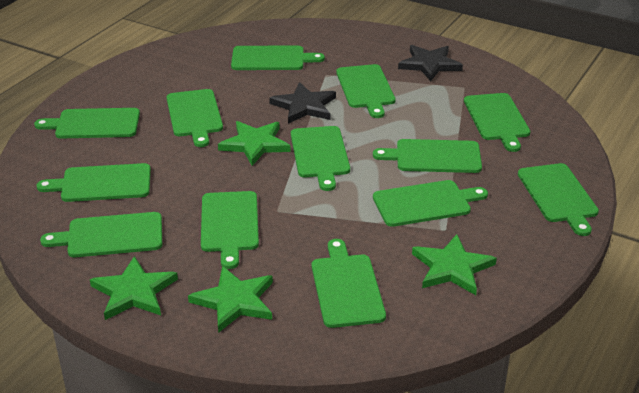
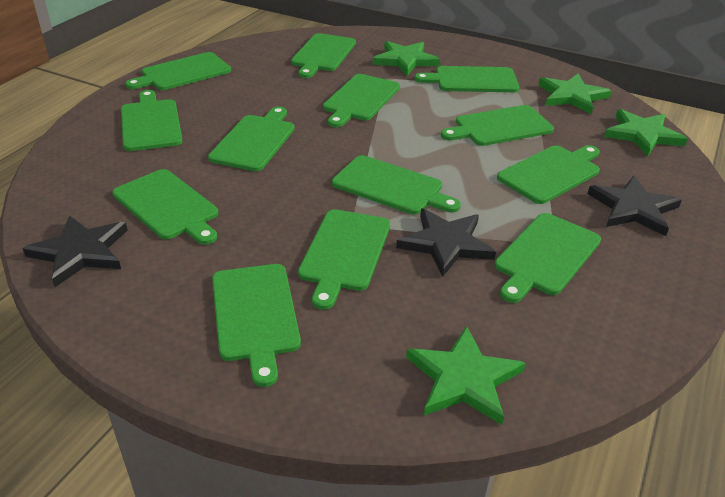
black star: 2 -> 3

